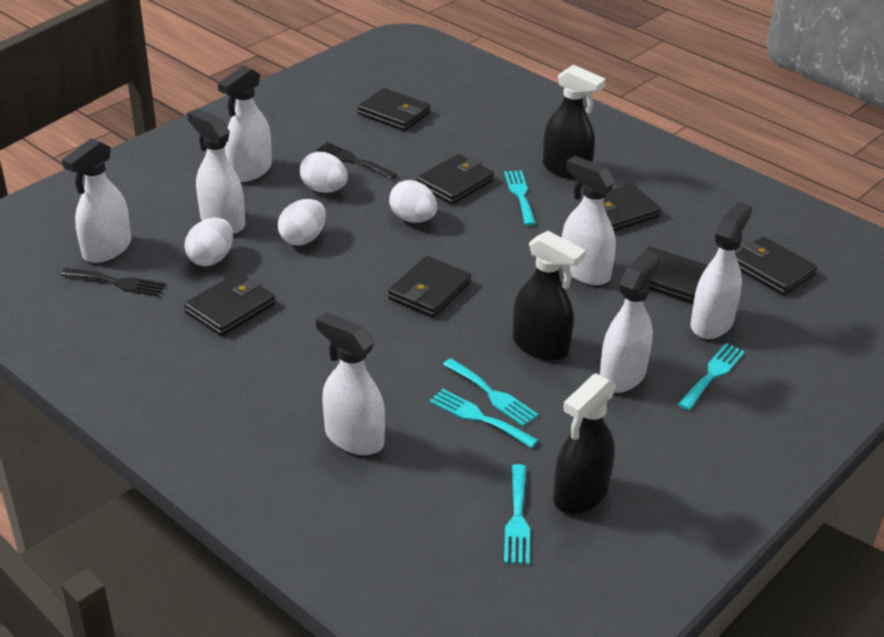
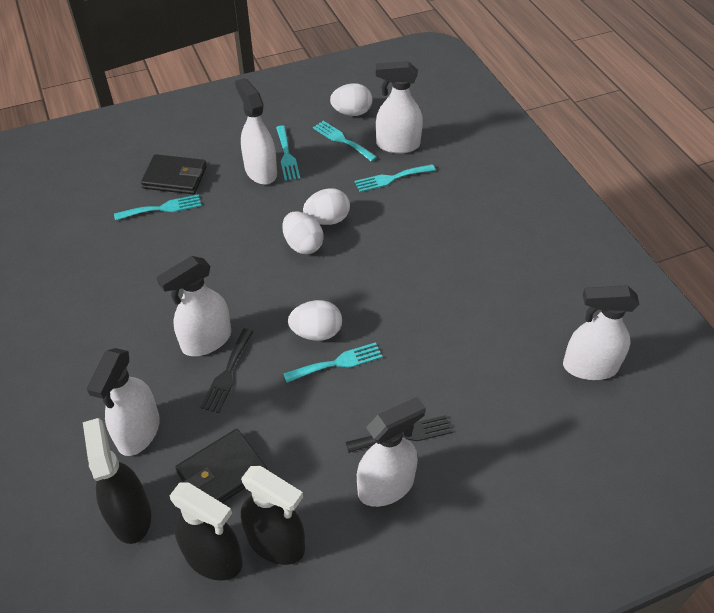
black wallet: 7 -> 2
white spray bottle: 7 -> 6

